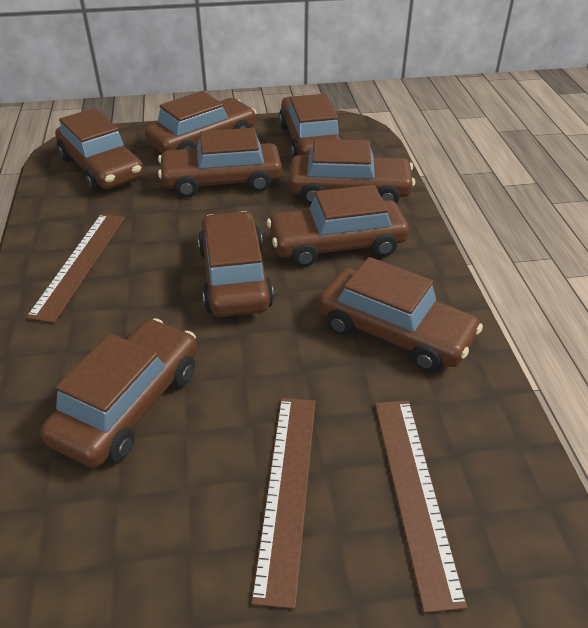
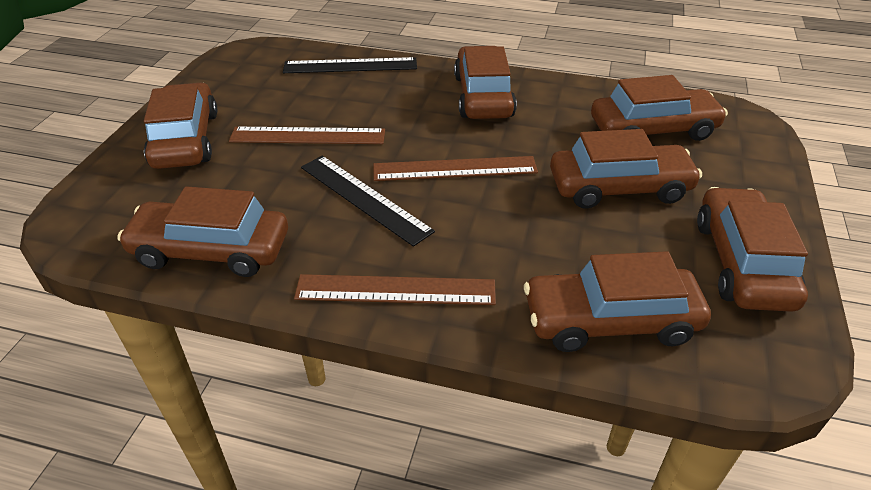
black ruler: 0 -> 2
brown car: 9 -> 7

